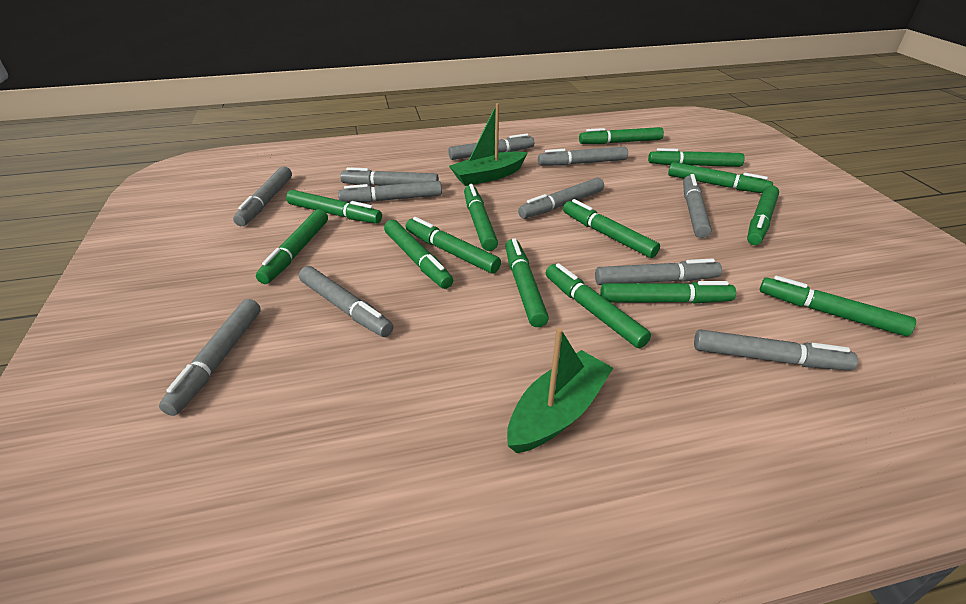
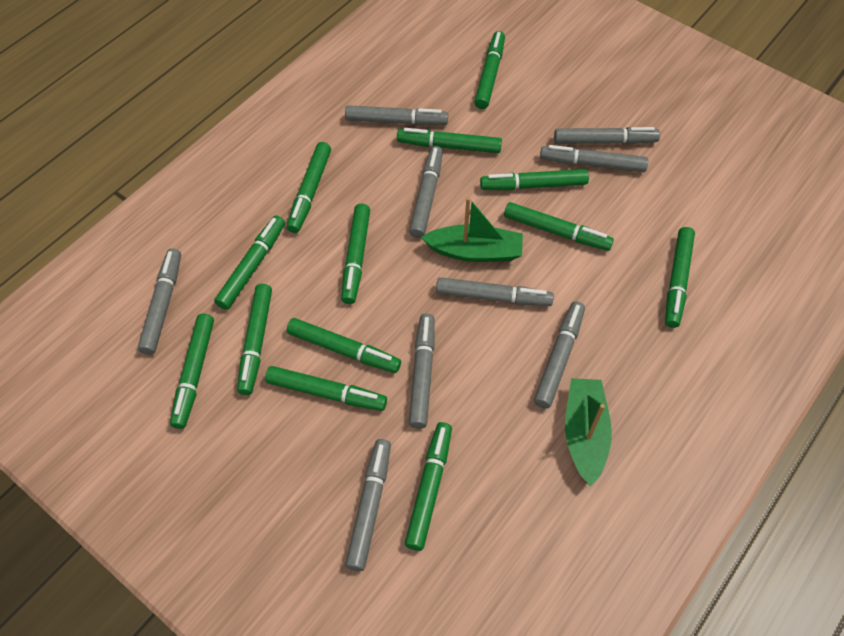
green marker: 14 -> 13
grey marker: 11 -> 9

